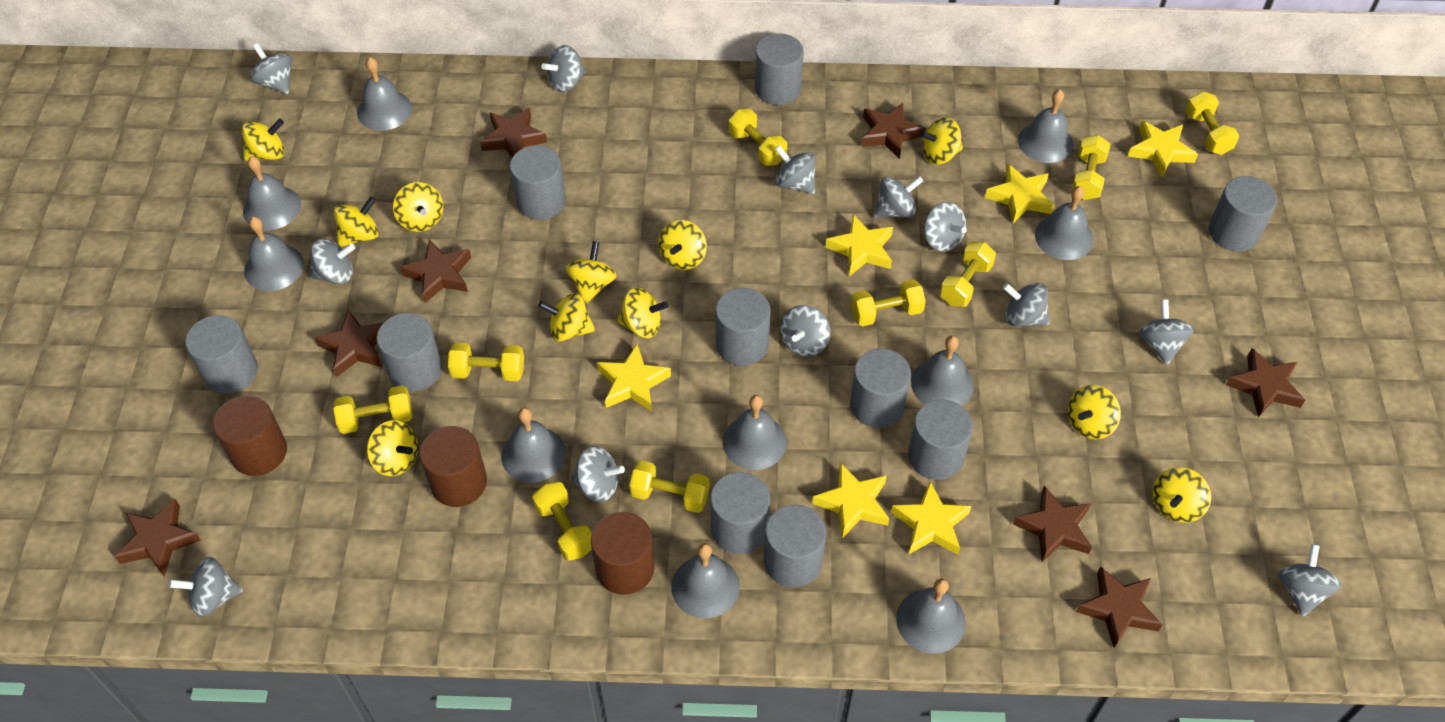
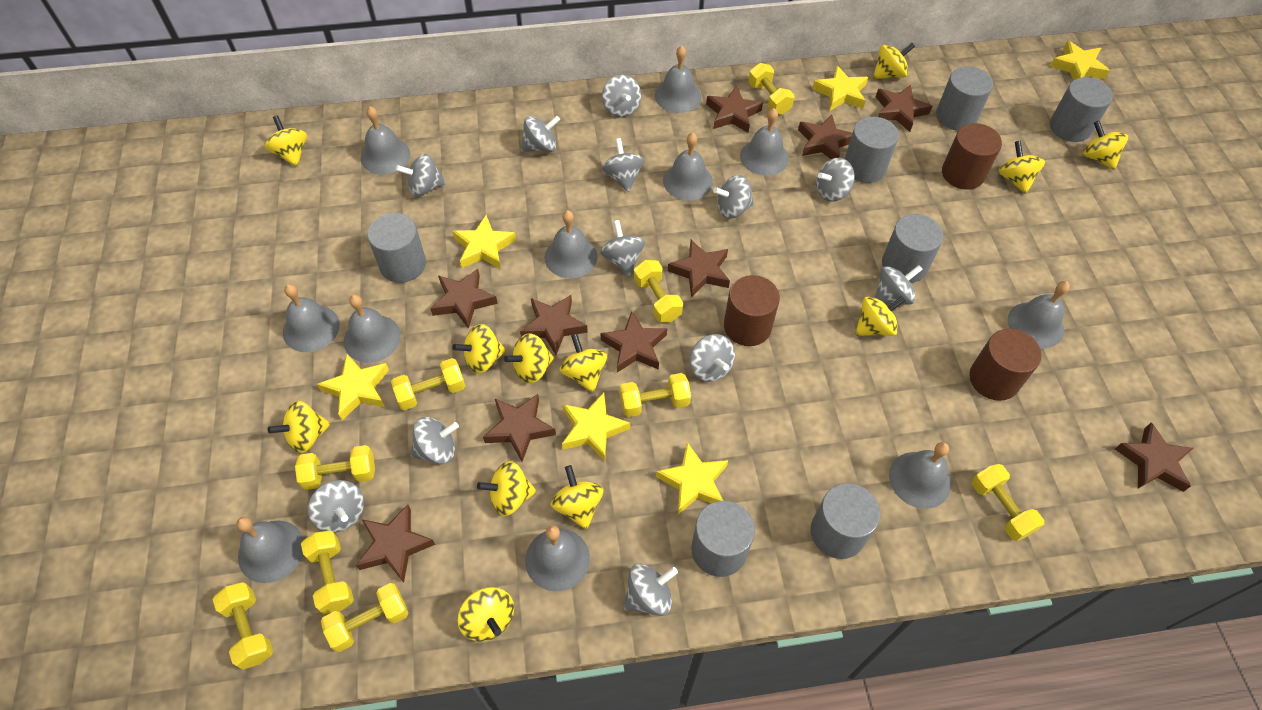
brown star: 8 -> 10
grey bell: 10 -> 11
grey cylinder: 10 -> 7
yellow spinning top: 11 -> 12

